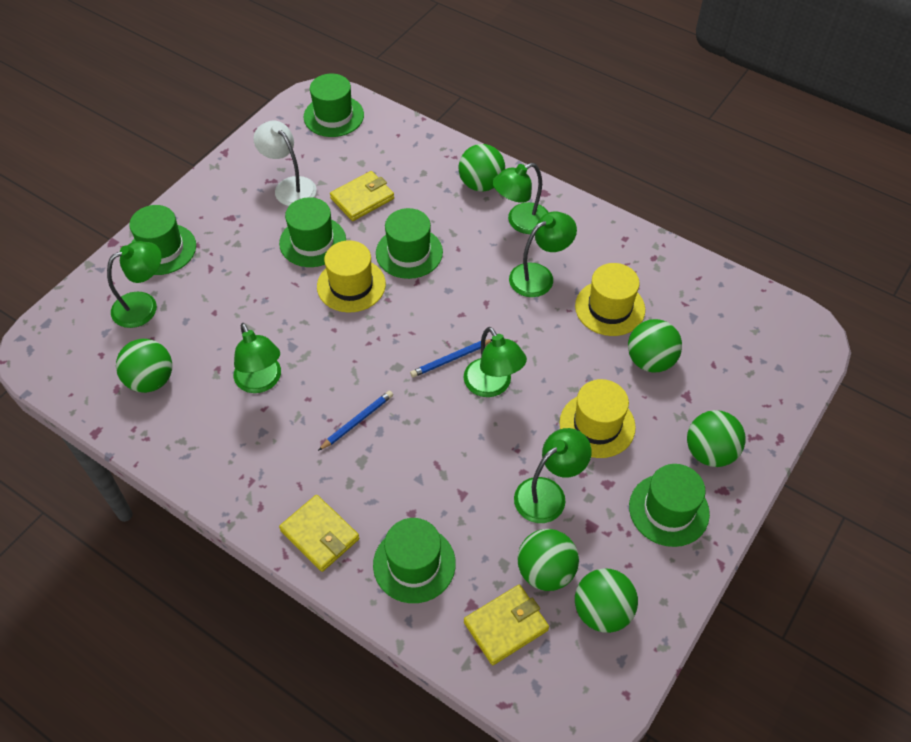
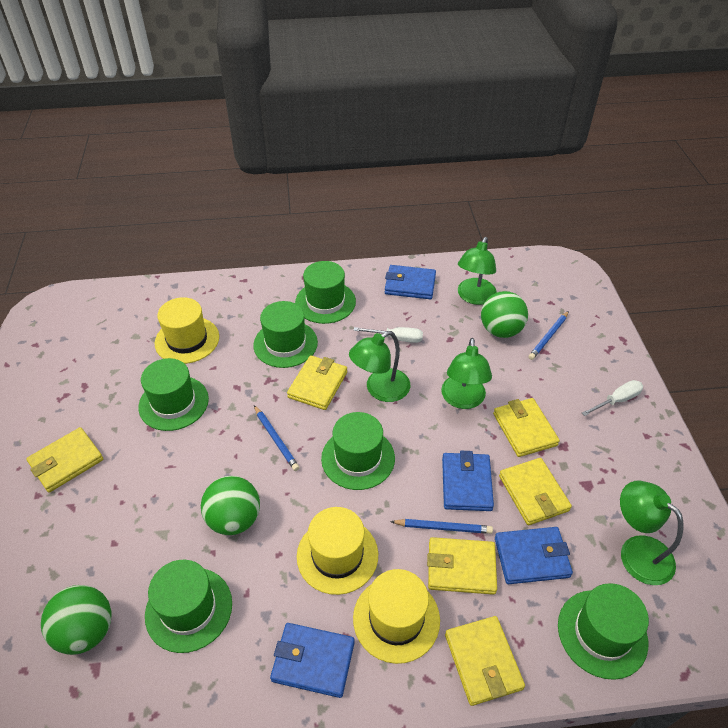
blue pencil: 2 -> 3
blue wallet: 0 -> 4
green ball: 6 -> 3
green lamp: 6 -> 4
white lamp: 1 -> 0
white screwdriver: 0 -> 2
yellow wallet: 3 -> 6

